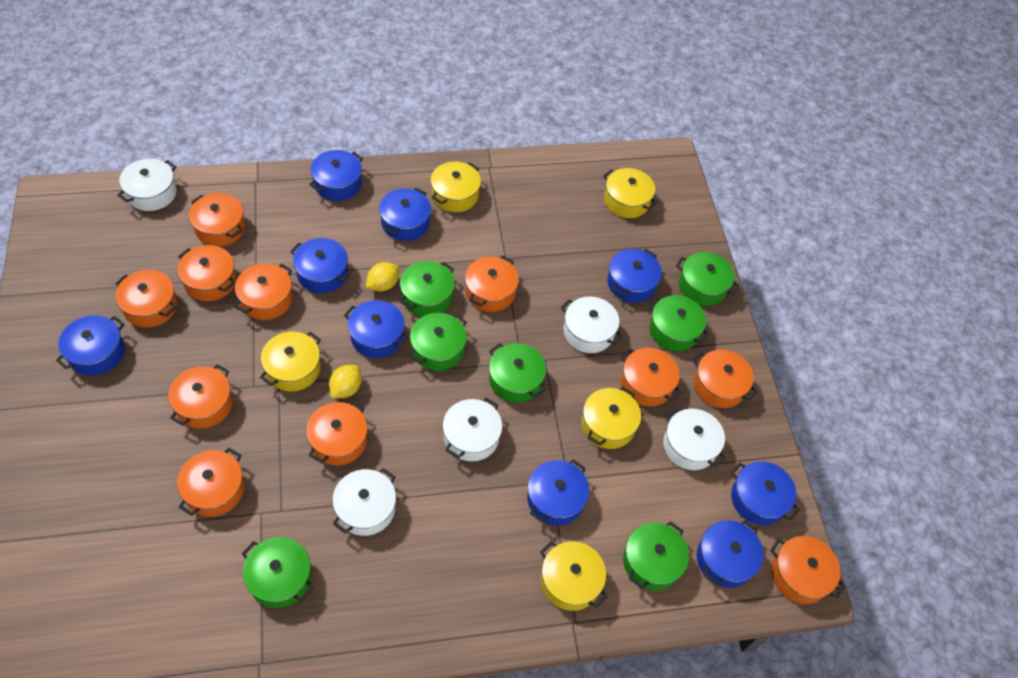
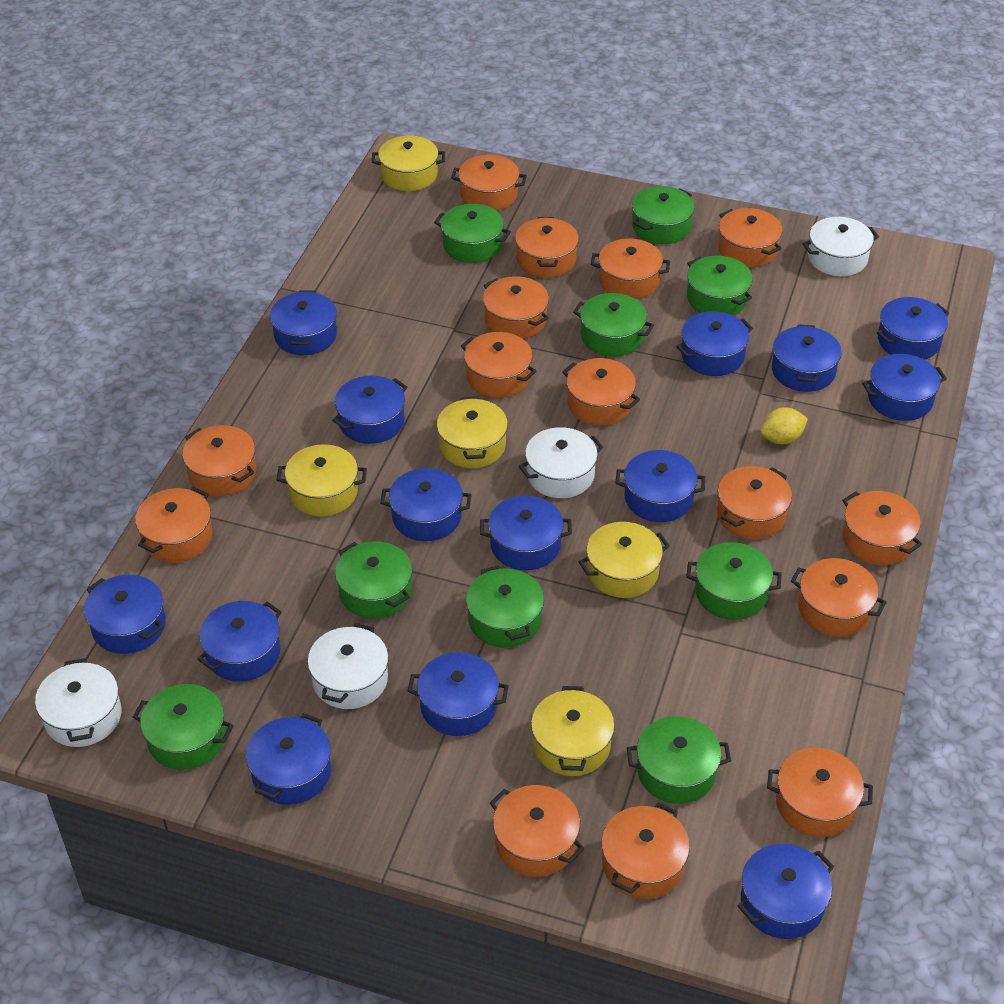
blue pot: 9 -> 14
green pot: 7 -> 9
orange pot: 11 -> 15
white pot: 5 -> 4
yellow lemon: 2 -> 1

